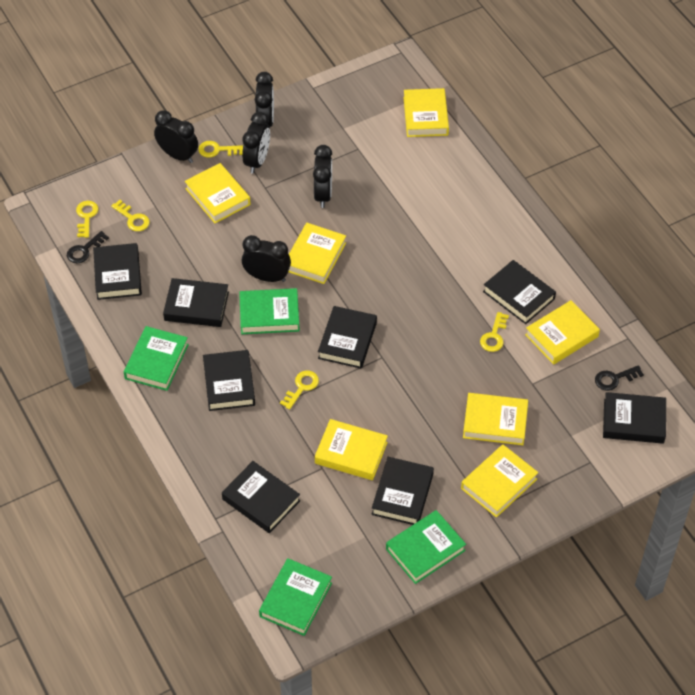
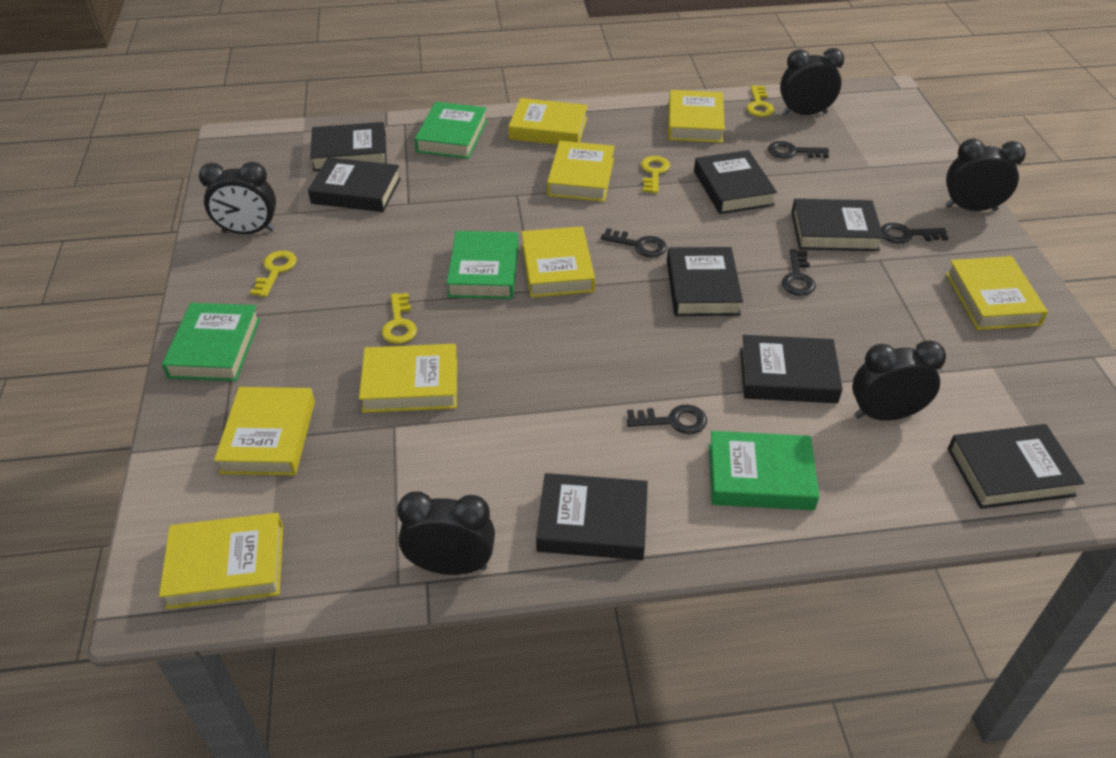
black key: 2 -> 5
yellow book: 7 -> 8
yellow key: 5 -> 4

